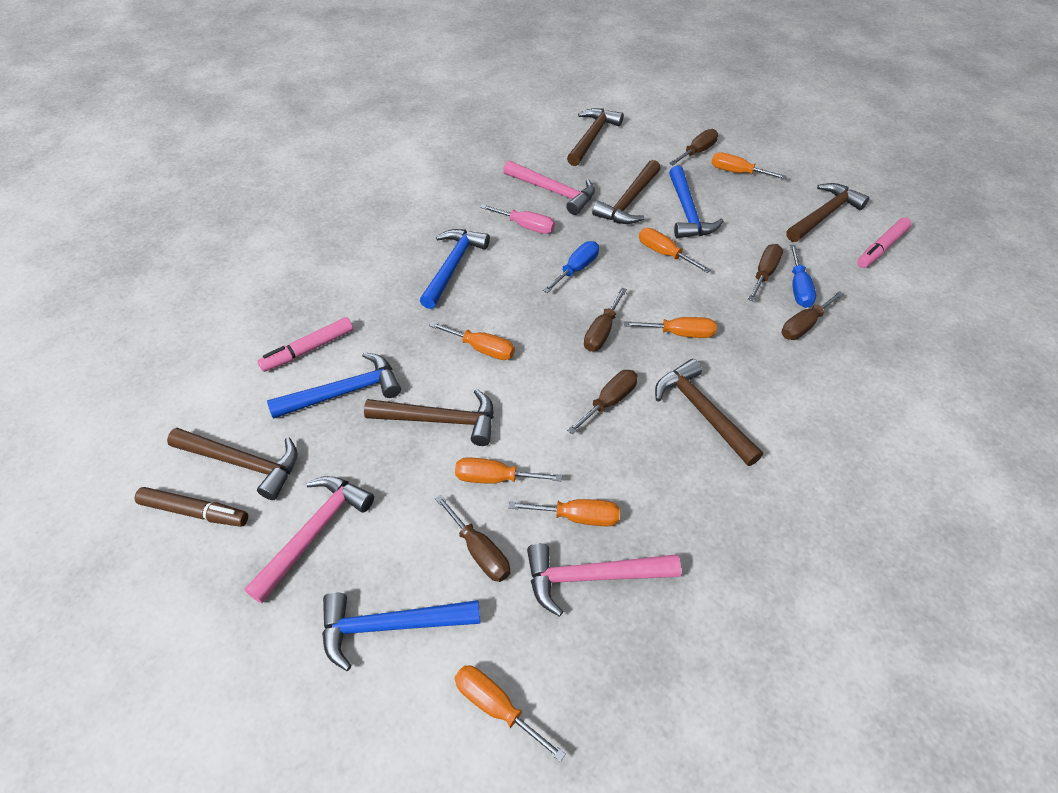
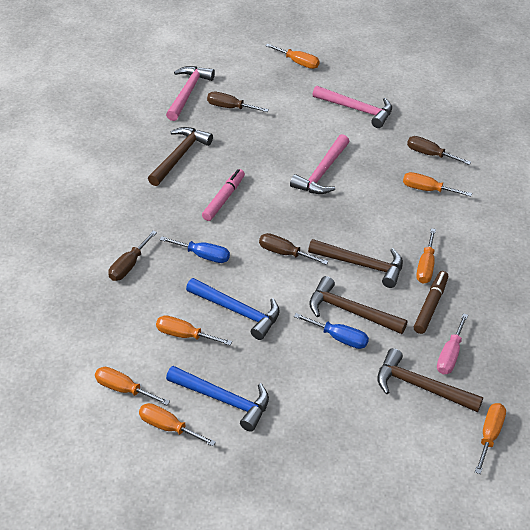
blue hammer: 4 -> 2
brown hammer: 6 -> 4
brown screwdriver: 6 -> 4
pink marker: 2 -> 1

